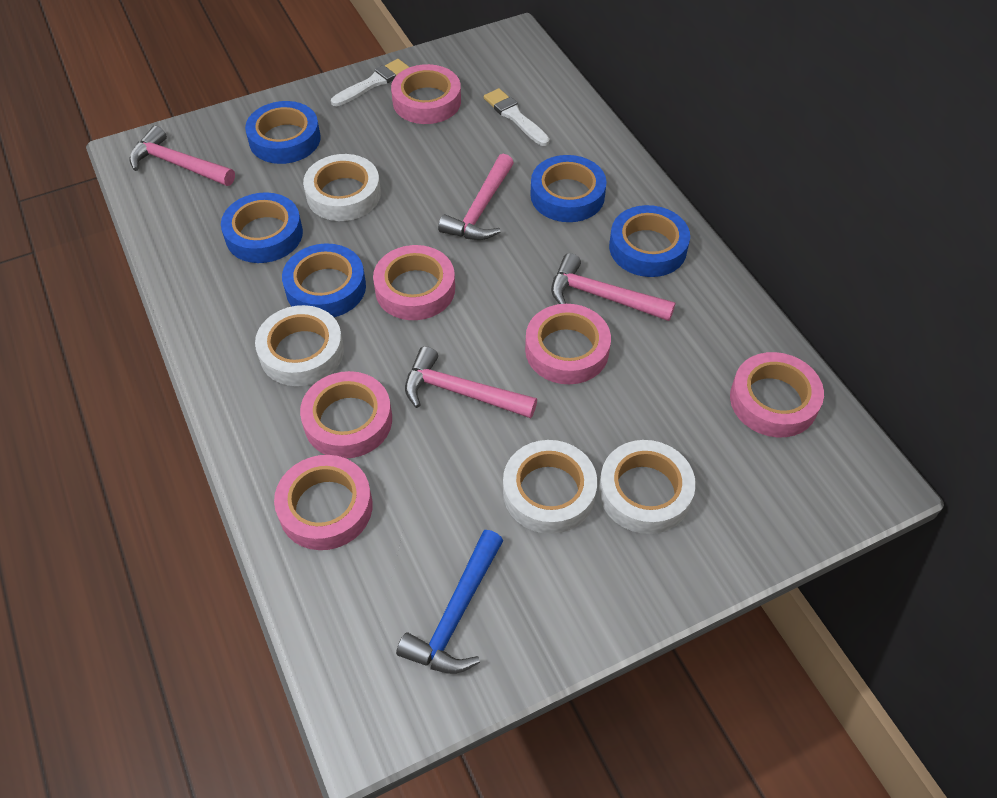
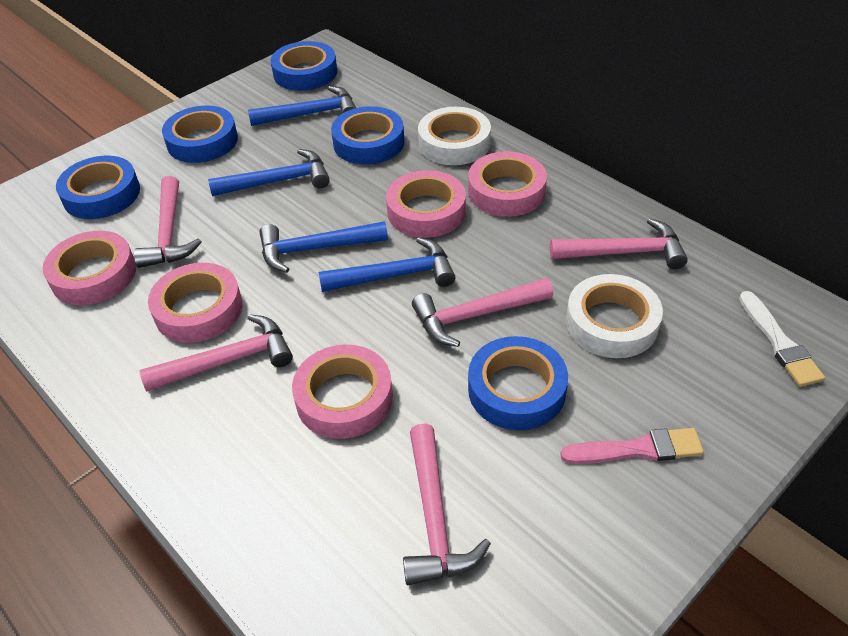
blue hammer: 1 -> 4
pink brush: 0 -> 1
pink hammer: 4 -> 5
pink tape: 6 -> 5
white brush: 2 -> 1
white tape: 4 -> 2

